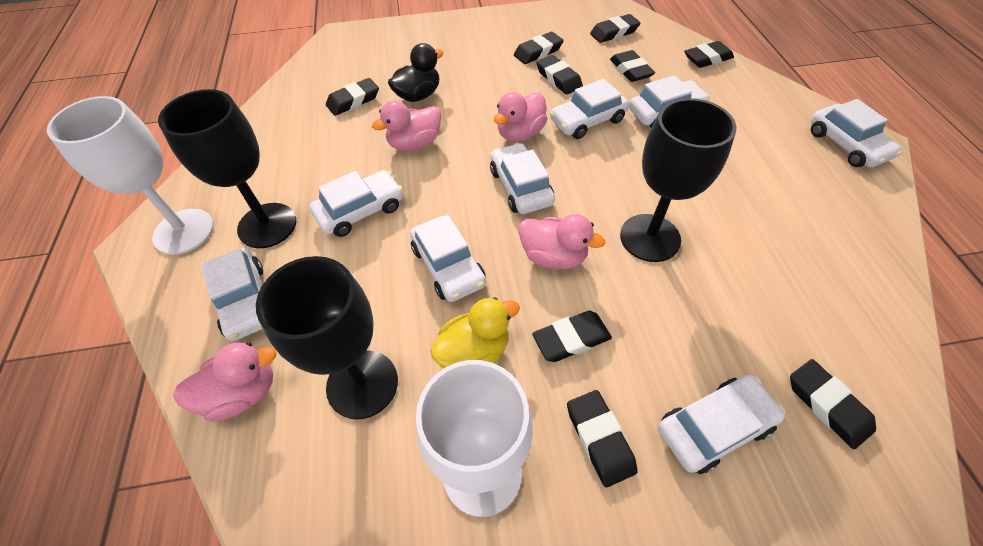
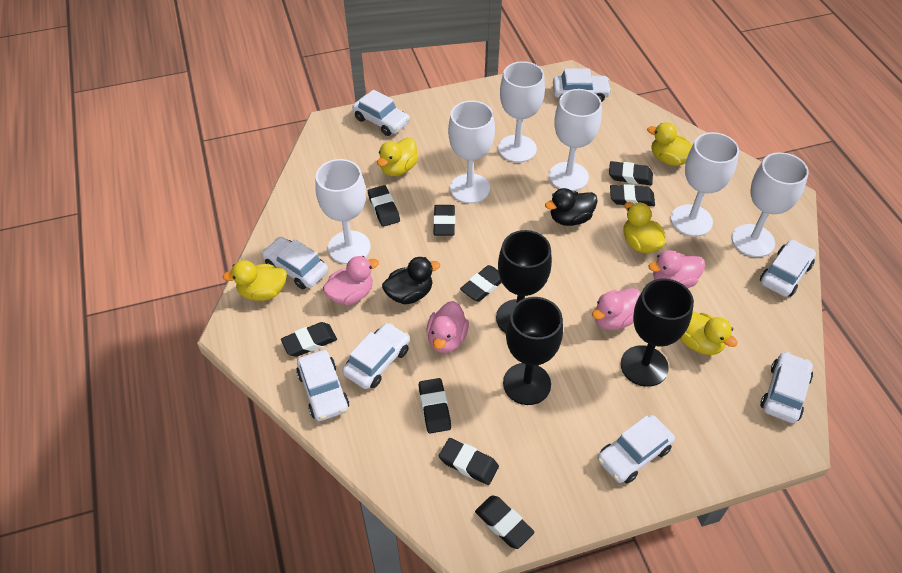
black duck: 1 -> 2
white goblet: 2 -> 6
yellow duck: 1 -> 5

